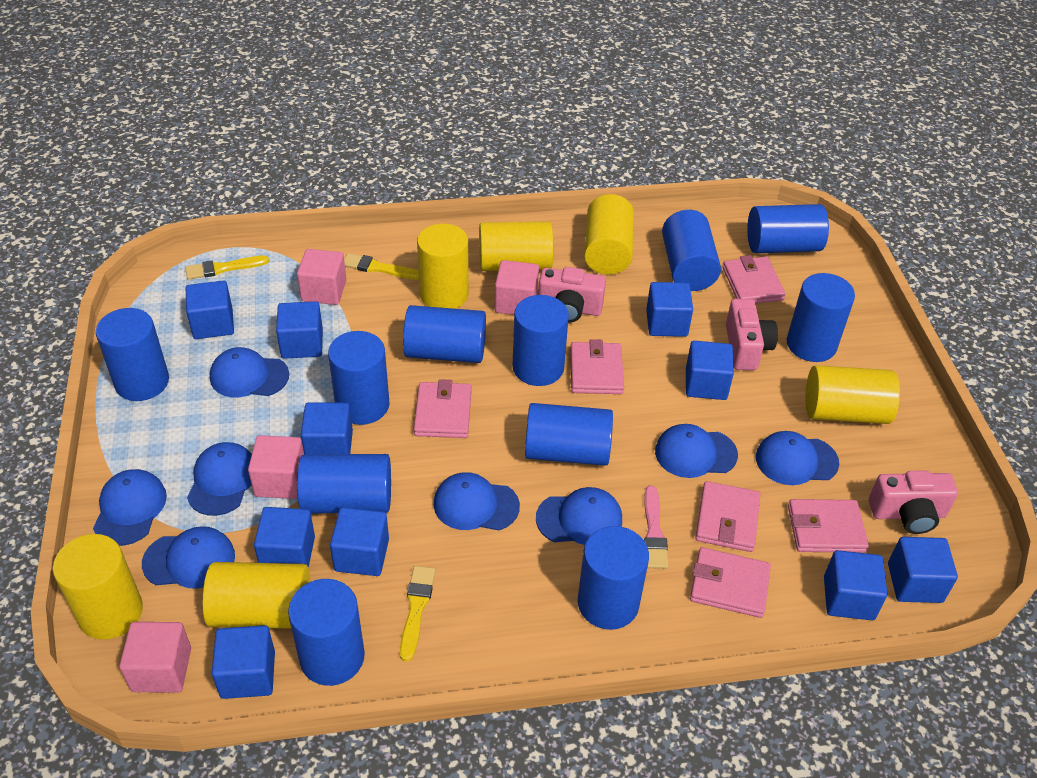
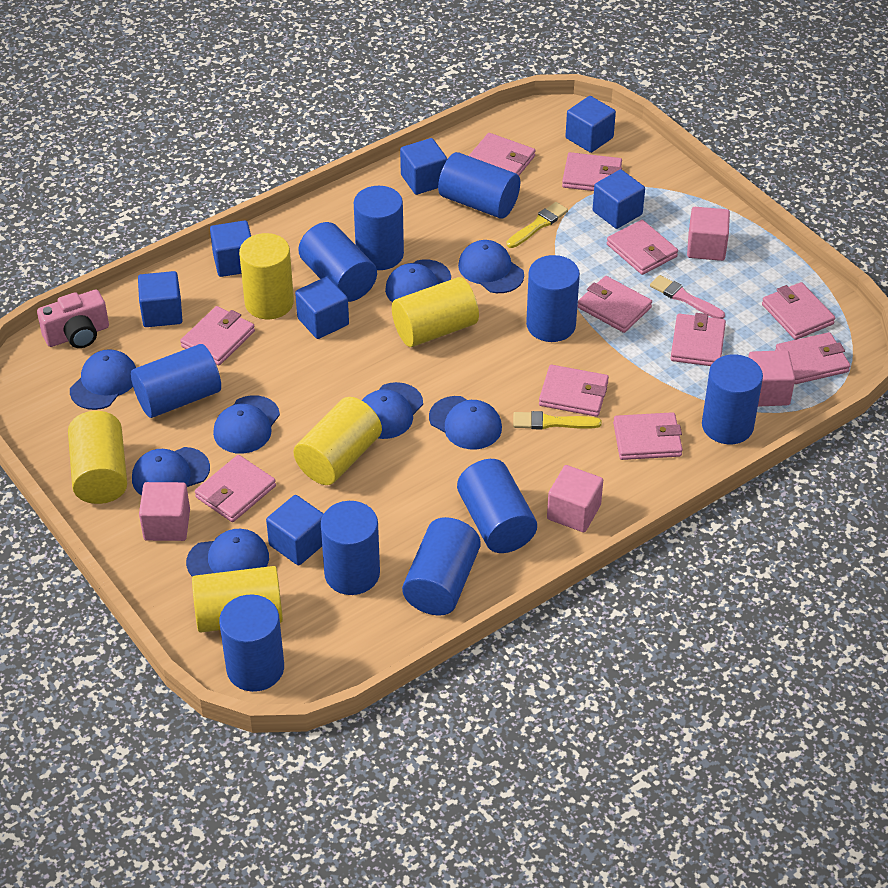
blue cube: 10 -> 7
blue cylinder: 11 -> 10
pink camera: 3 -> 1
pink wallet: 6 -> 11
yellow brush: 3 -> 2
yellow cylinder: 6 -> 5

